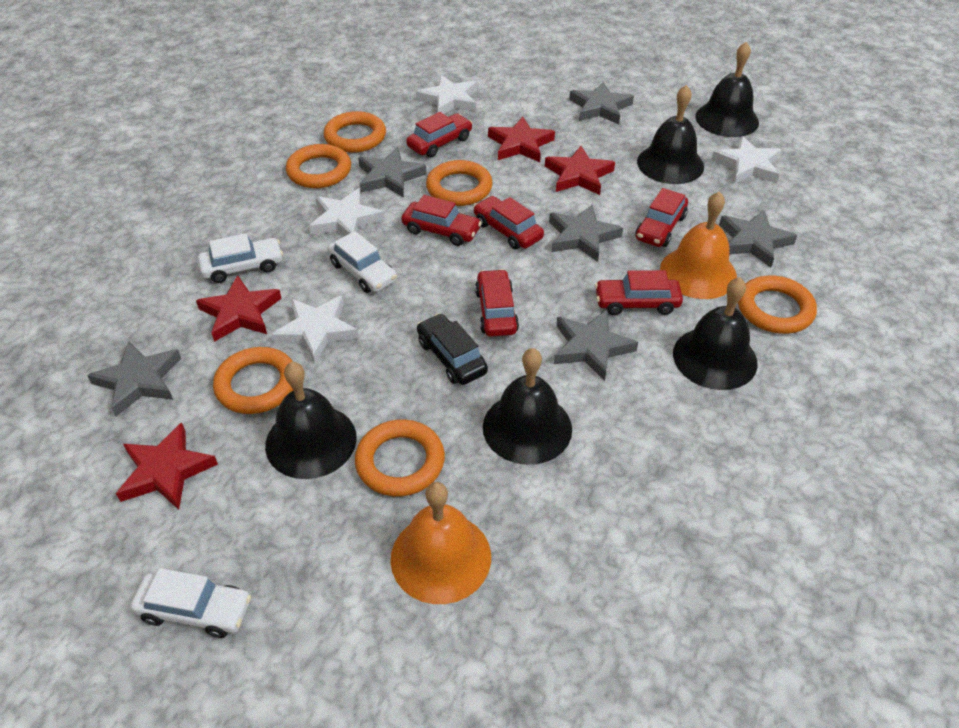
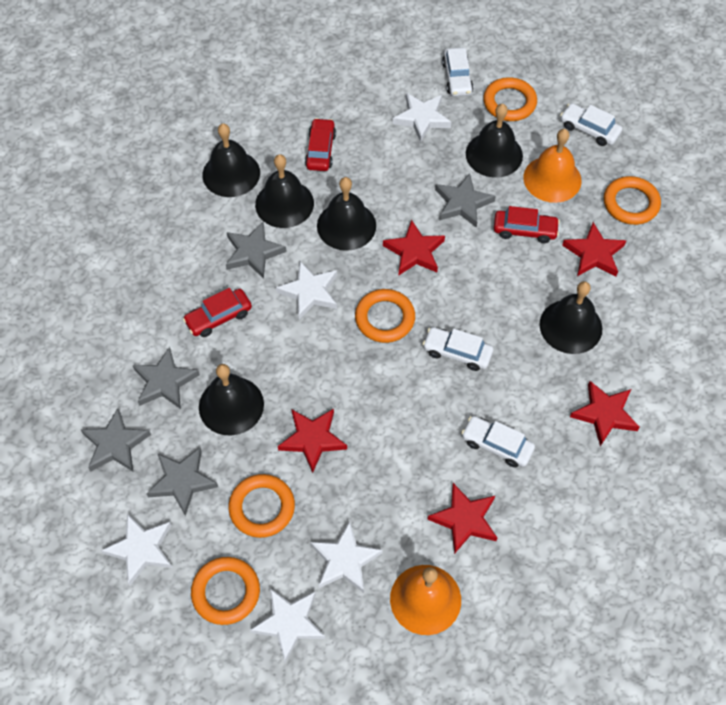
black bell: 5 -> 6
black car: 1 -> 0
grey star: 6 -> 5
orange ring: 6 -> 5
red car: 6 -> 3
red star: 4 -> 5
white car: 3 -> 4
white star: 4 -> 5

